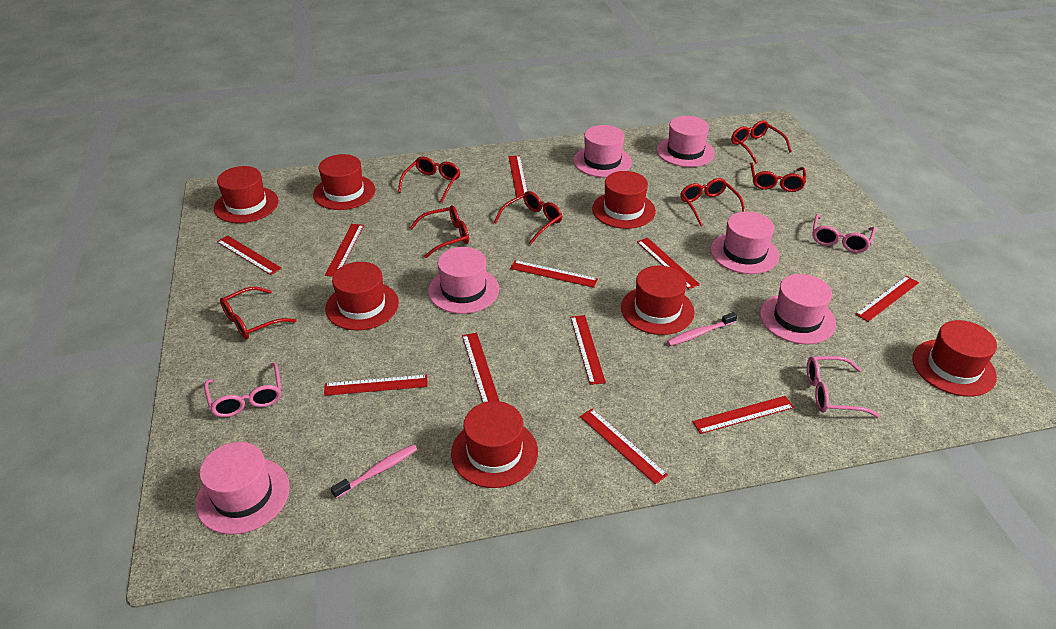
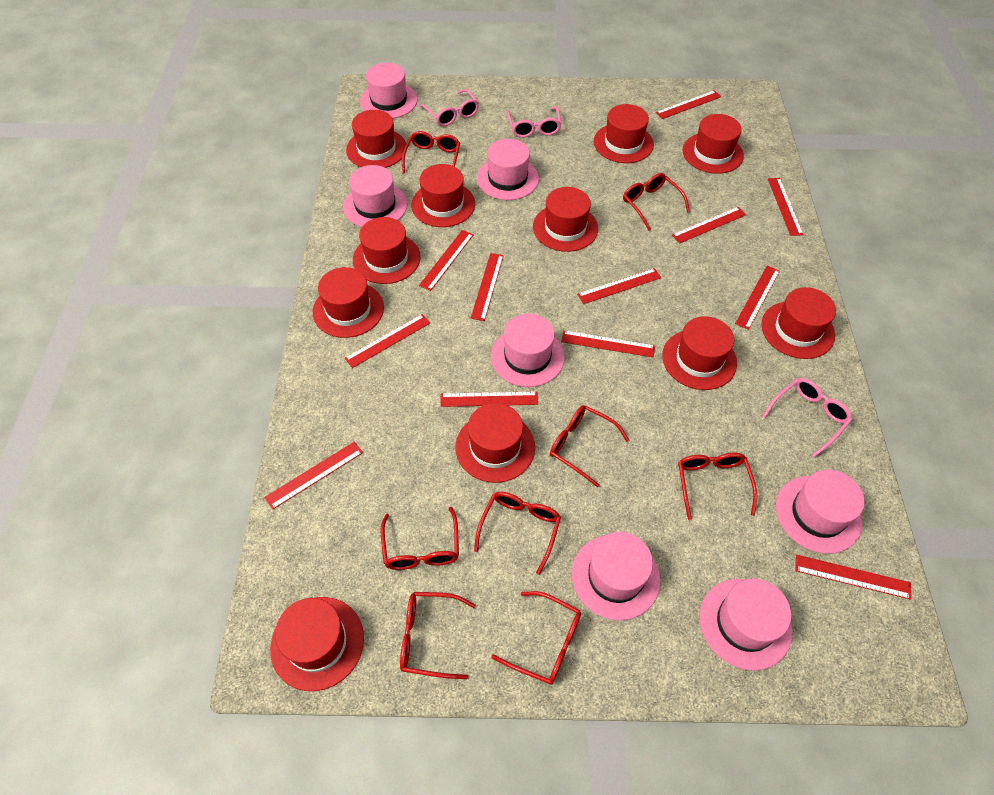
pink hat: 6 -> 7
pink toothbrush: 2 -> 0
red glasses: 7 -> 8
red hat: 7 -> 11
red ruler: 11 -> 12

